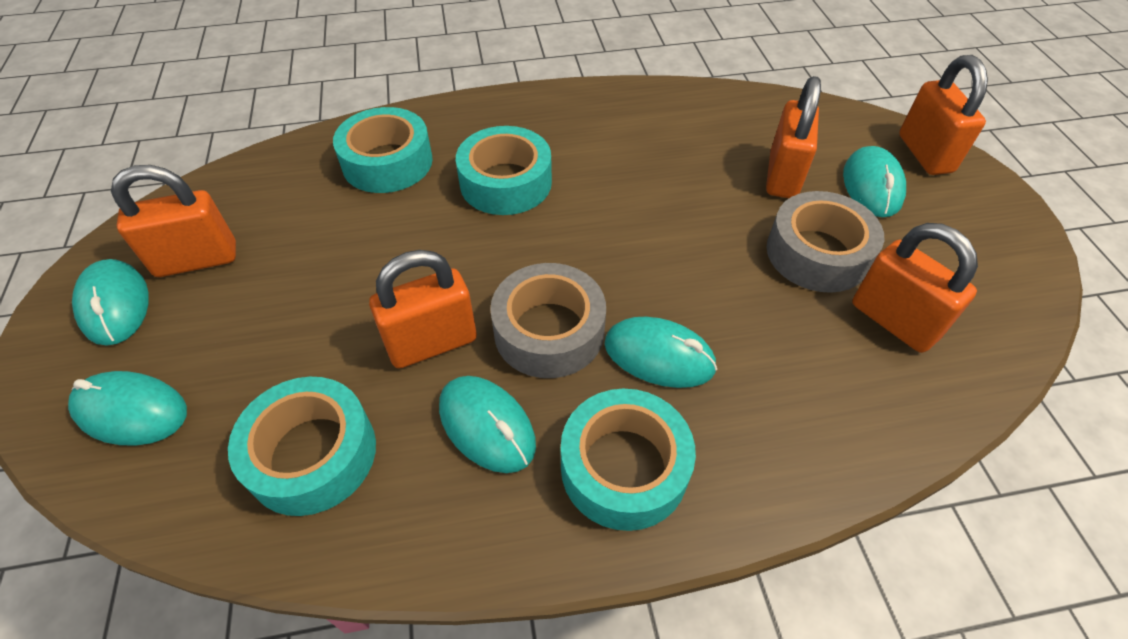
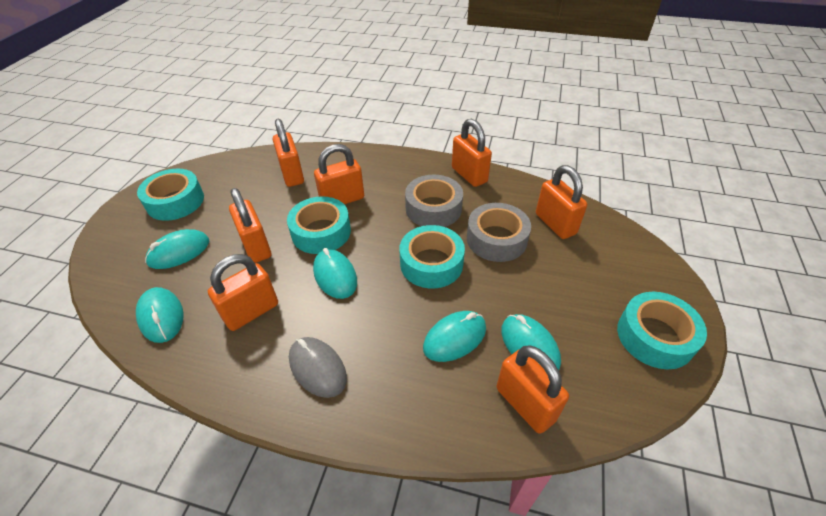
grey mouse: 0 -> 1
orange padlock: 5 -> 7

